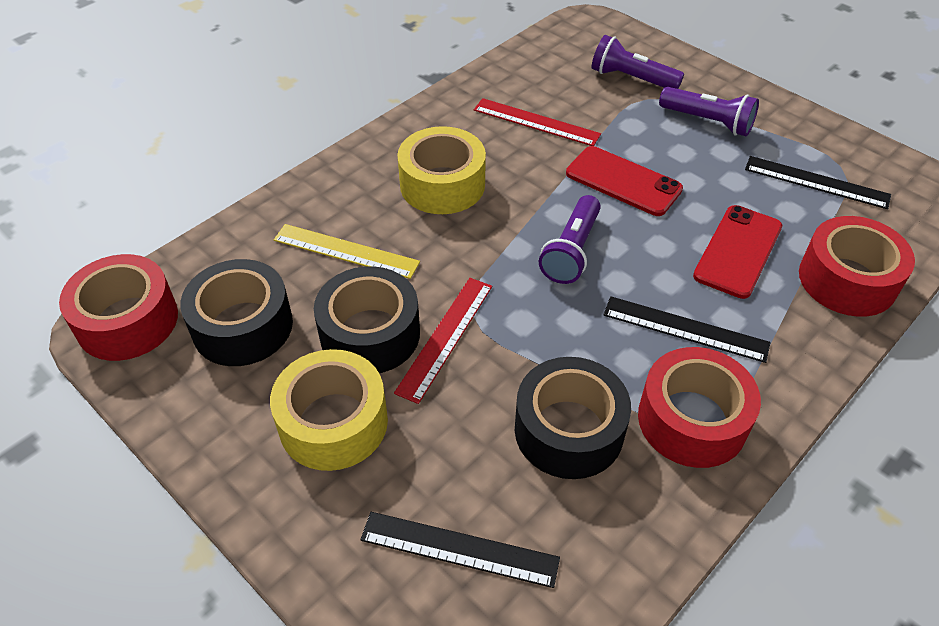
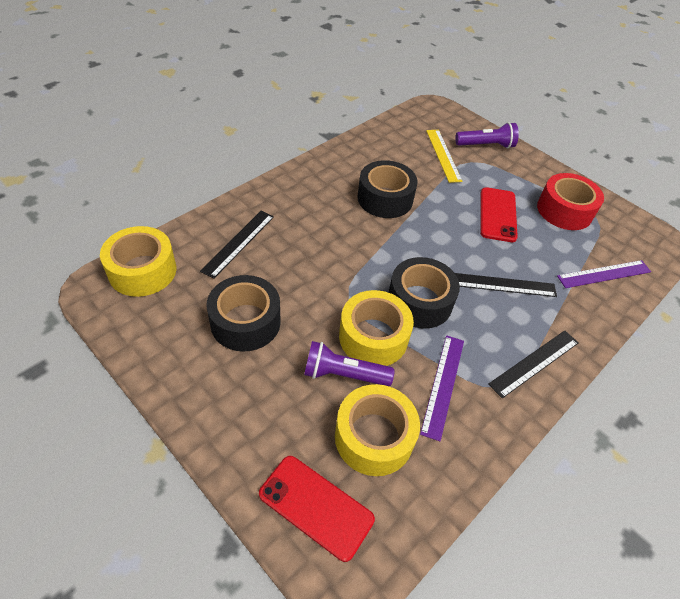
purple flashlight: 3 -> 2
purple ruler: 0 -> 2
red ruler: 2 -> 0
red tape: 3 -> 1
yellow tape: 2 -> 3

